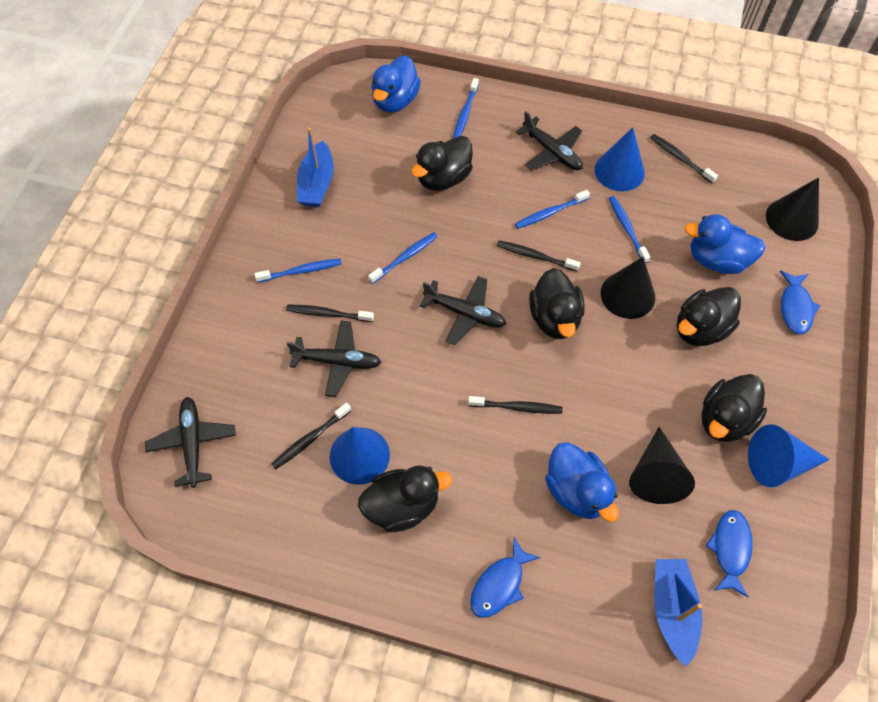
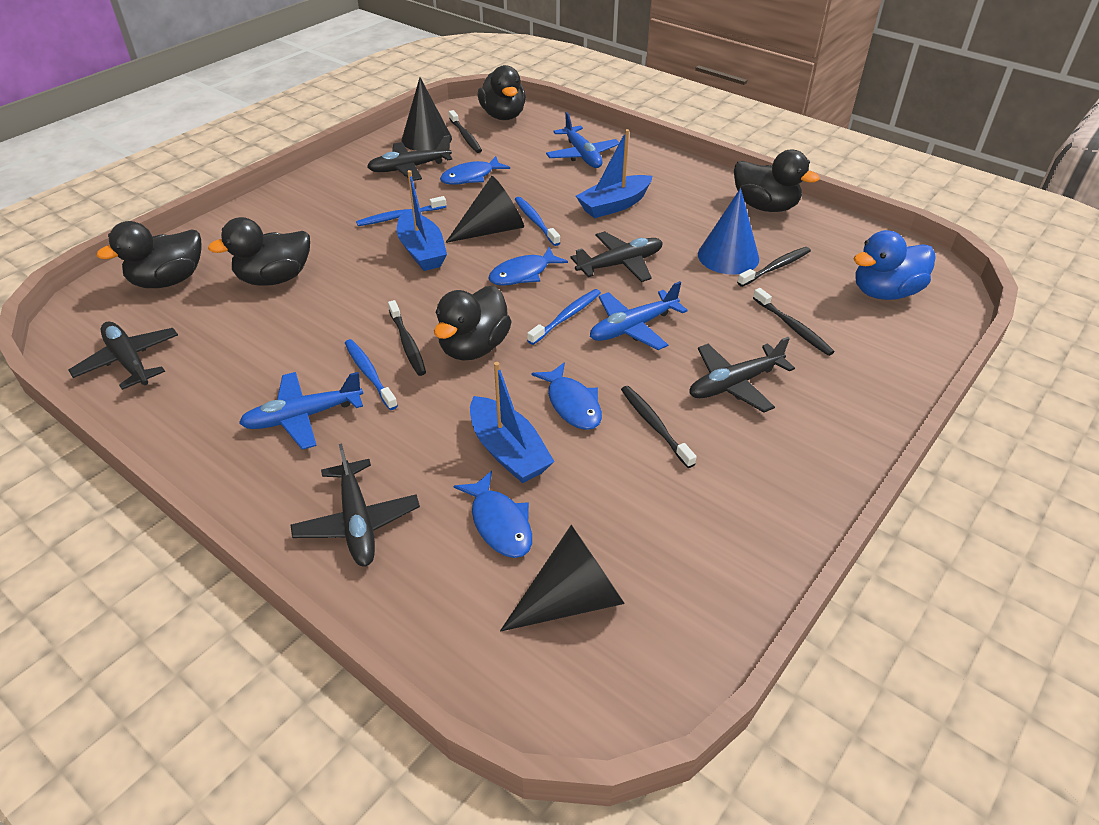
black plane: 4 -> 5
blue boat: 2 -> 3
blue cone: 3 -> 1
blue duck: 3 -> 1
blue fish: 3 -> 4
blue plane: 0 -> 3
blue toothbrush: 5 -> 4

